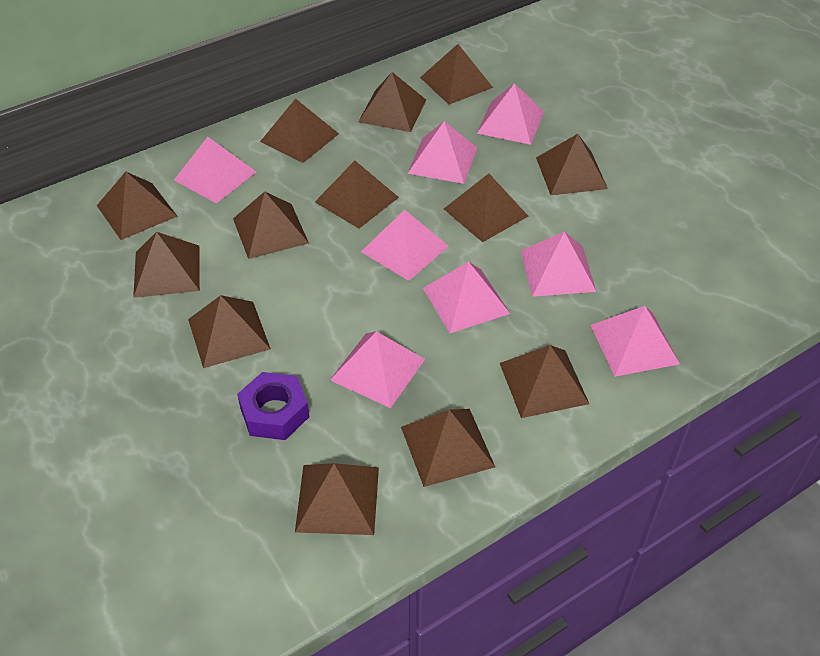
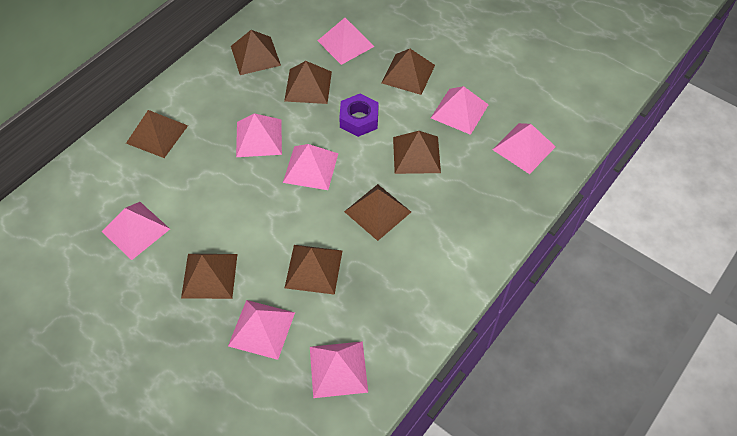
brown pyramid: 13 -> 8

